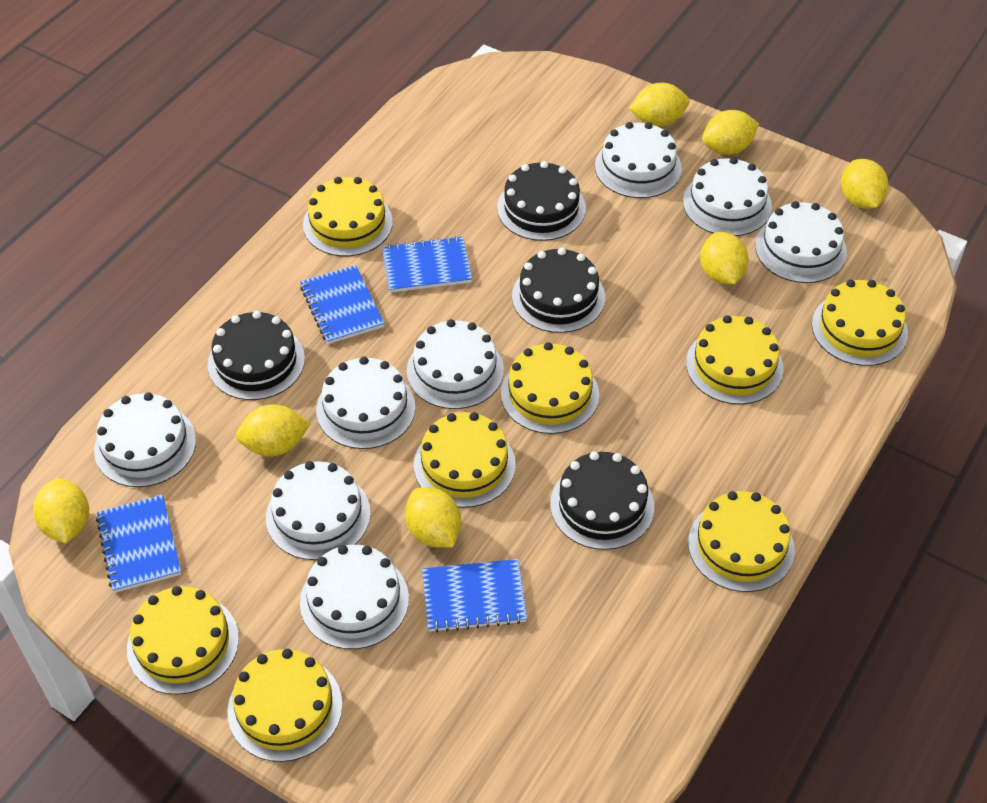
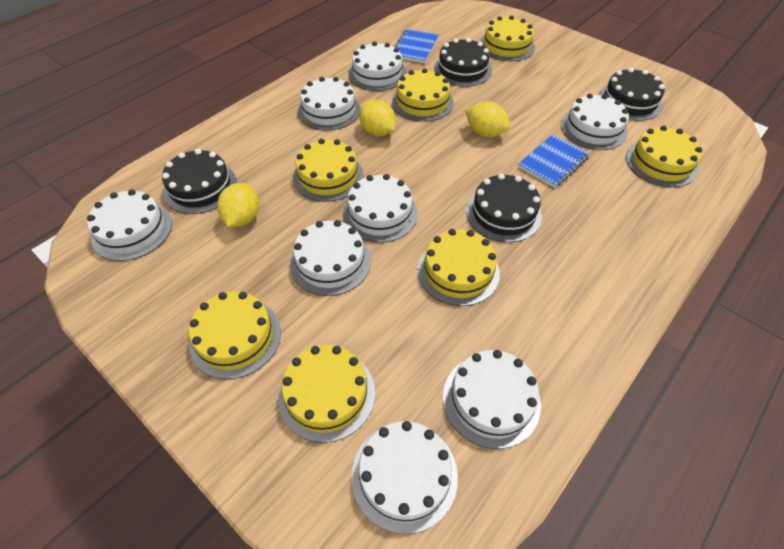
blue notebook: 4 -> 2
yellow cake: 8 -> 7
yellow lemon: 7 -> 3

